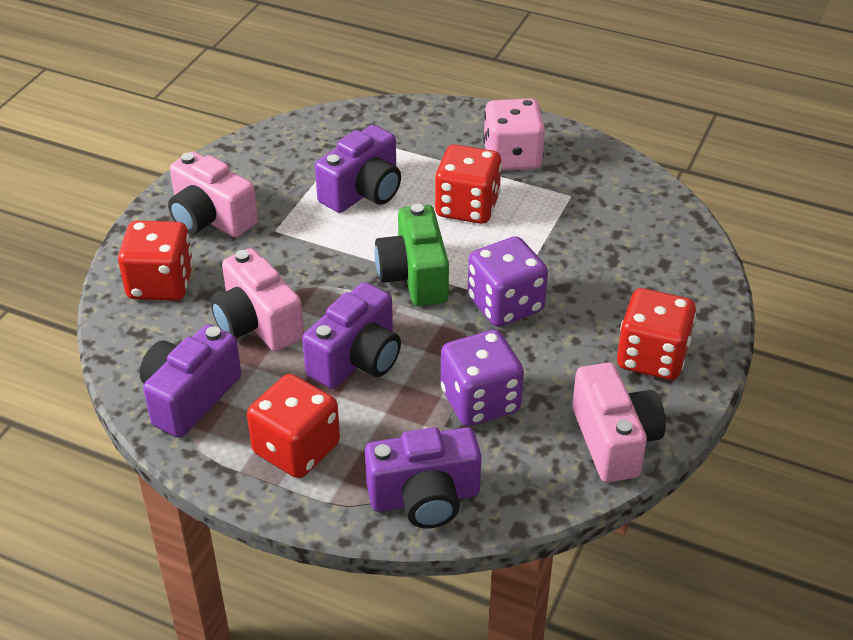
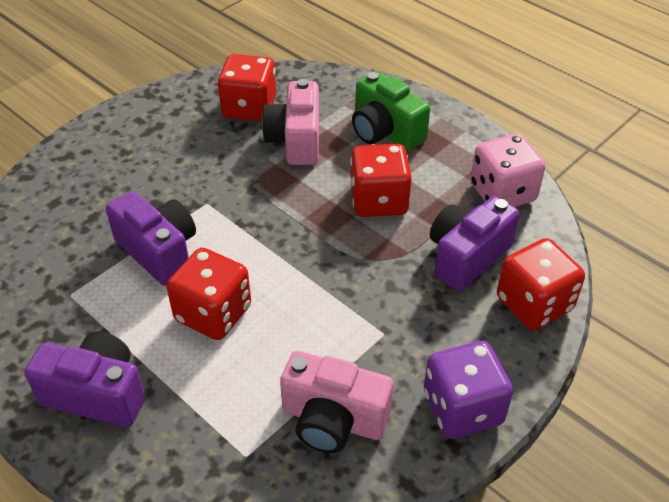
pink camera: 3 -> 2
purple camera: 4 -> 3
purple dice: 2 -> 1

